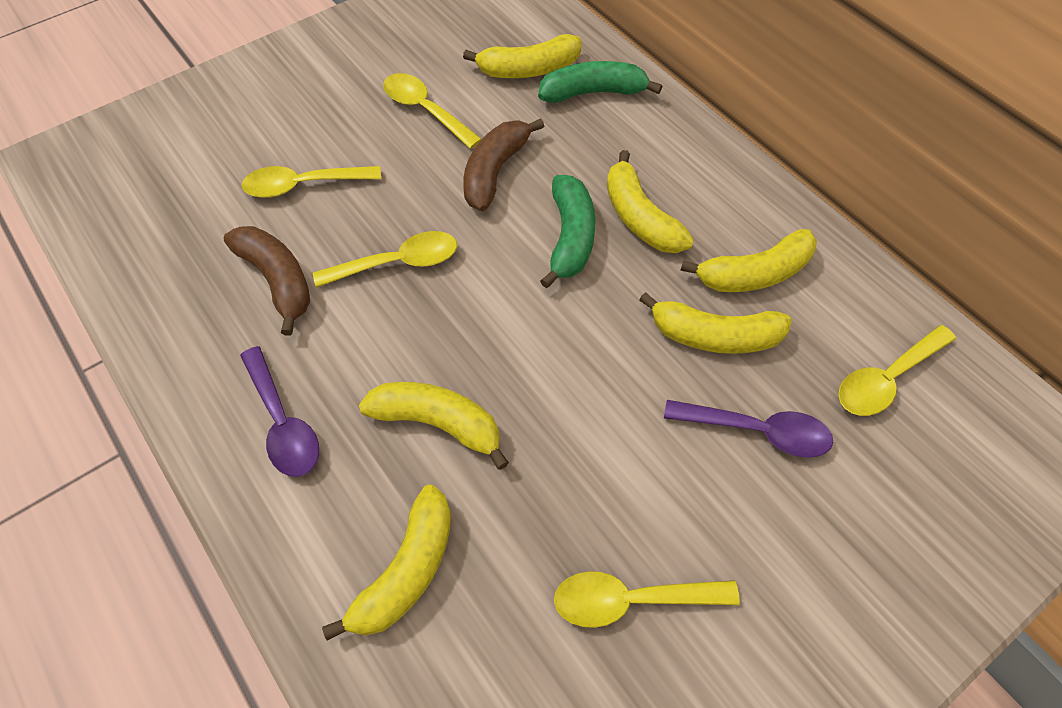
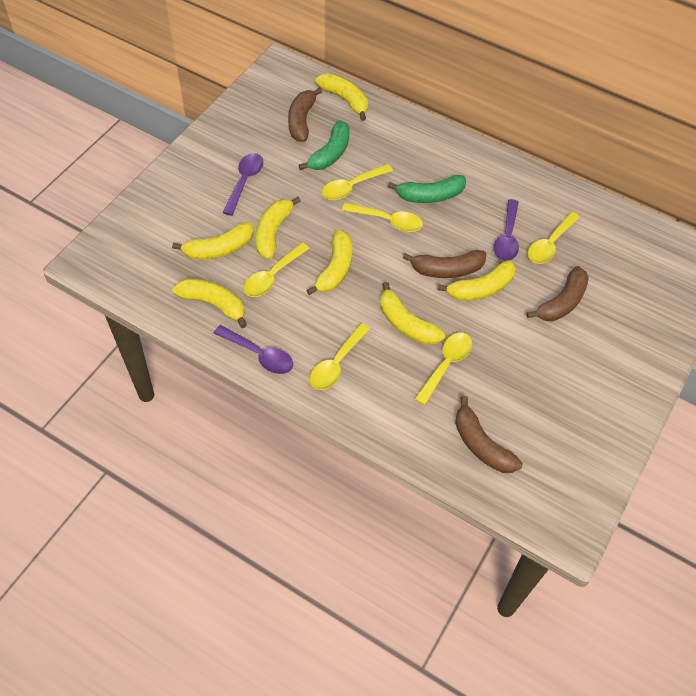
brown banana: 2 -> 4
purple spoon: 2 -> 3
yellow banana: 6 -> 7
yellow spoon: 5 -> 6

